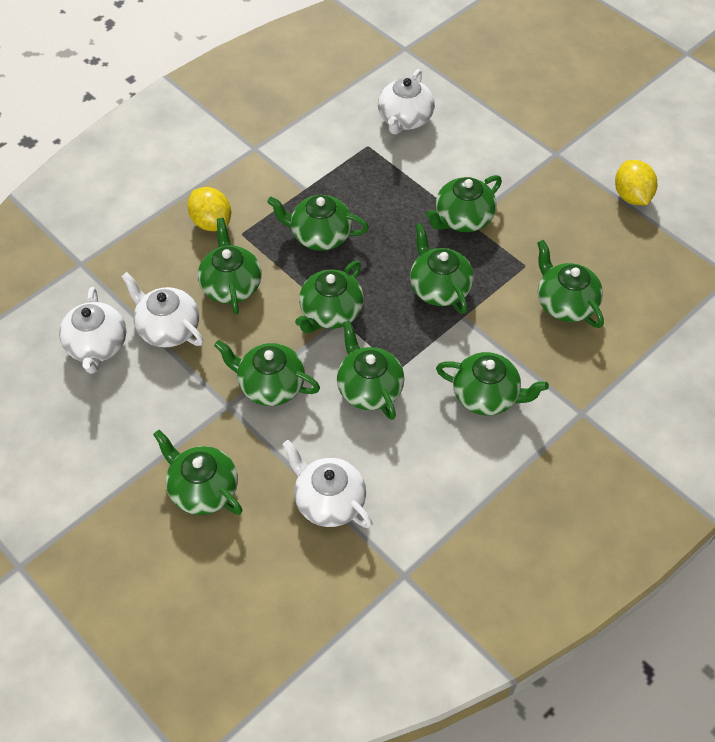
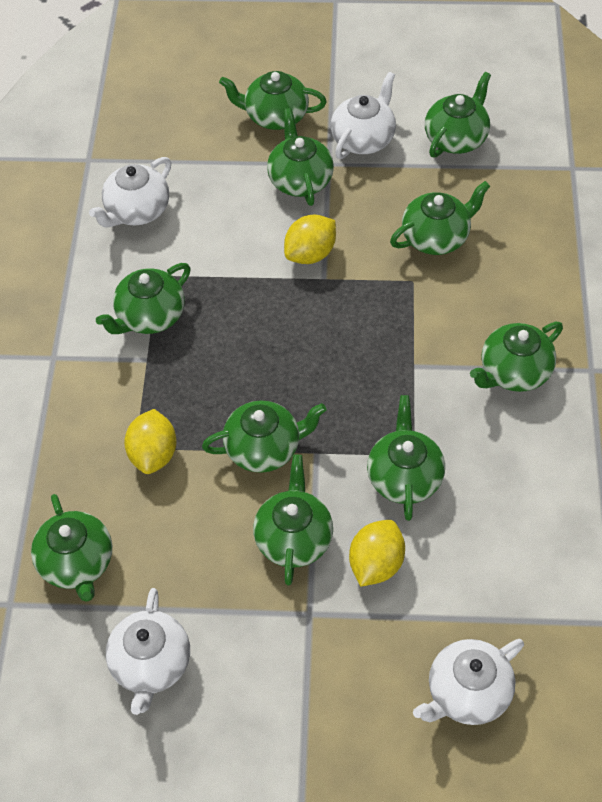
yellow lemon: 2 -> 3

